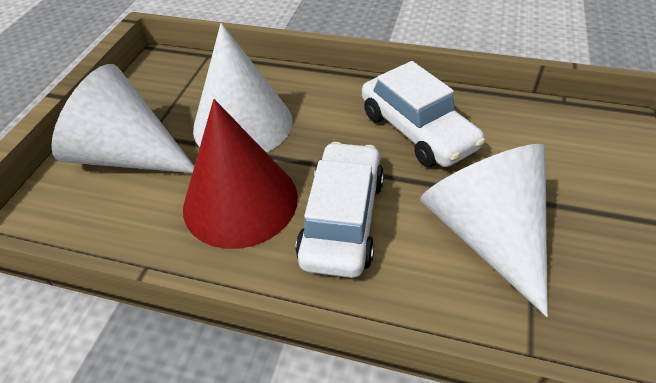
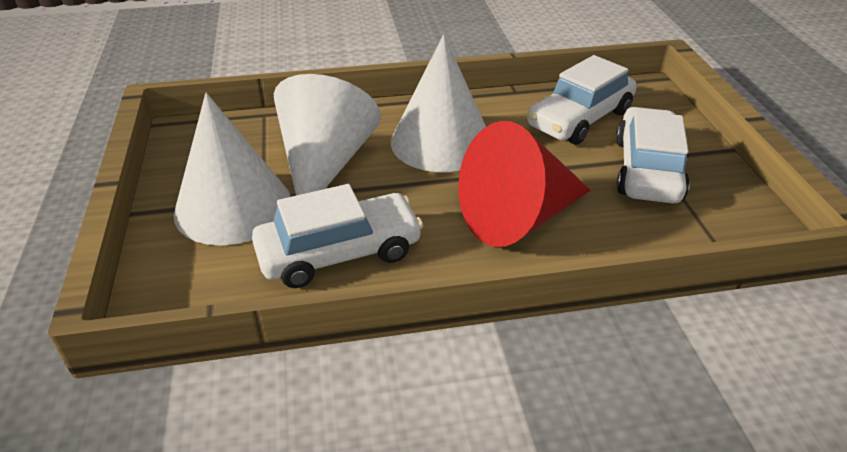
white car: 2 -> 3

